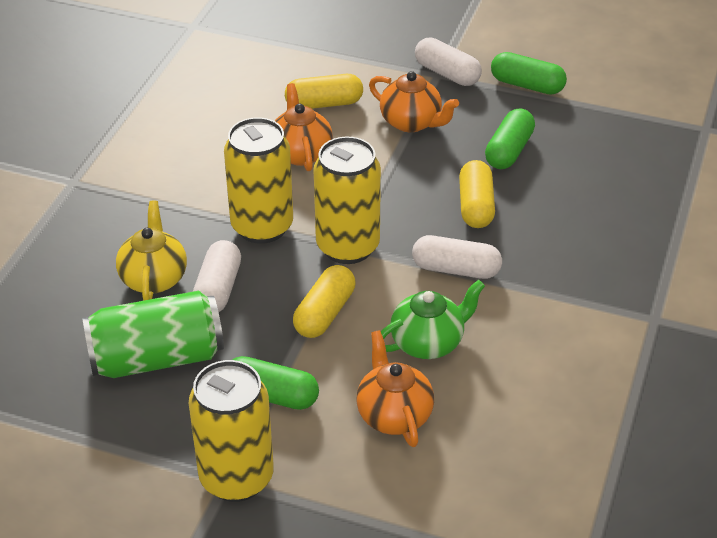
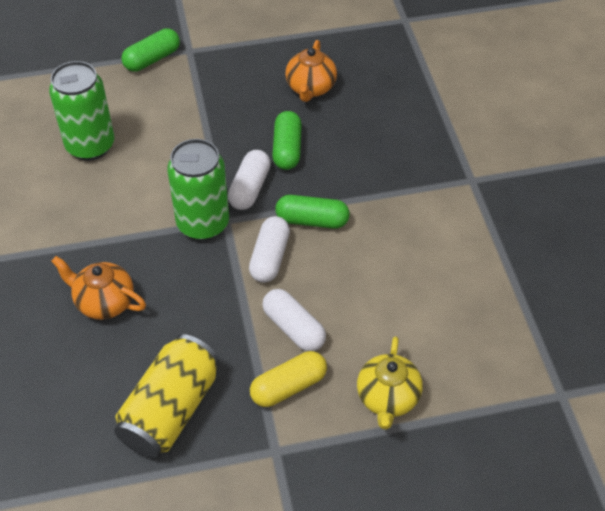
green can: 1 -> 2
green teapot: 1 -> 0
orange teapot: 3 -> 2
yellow can: 3 -> 1
yellow capsule: 3 -> 1

